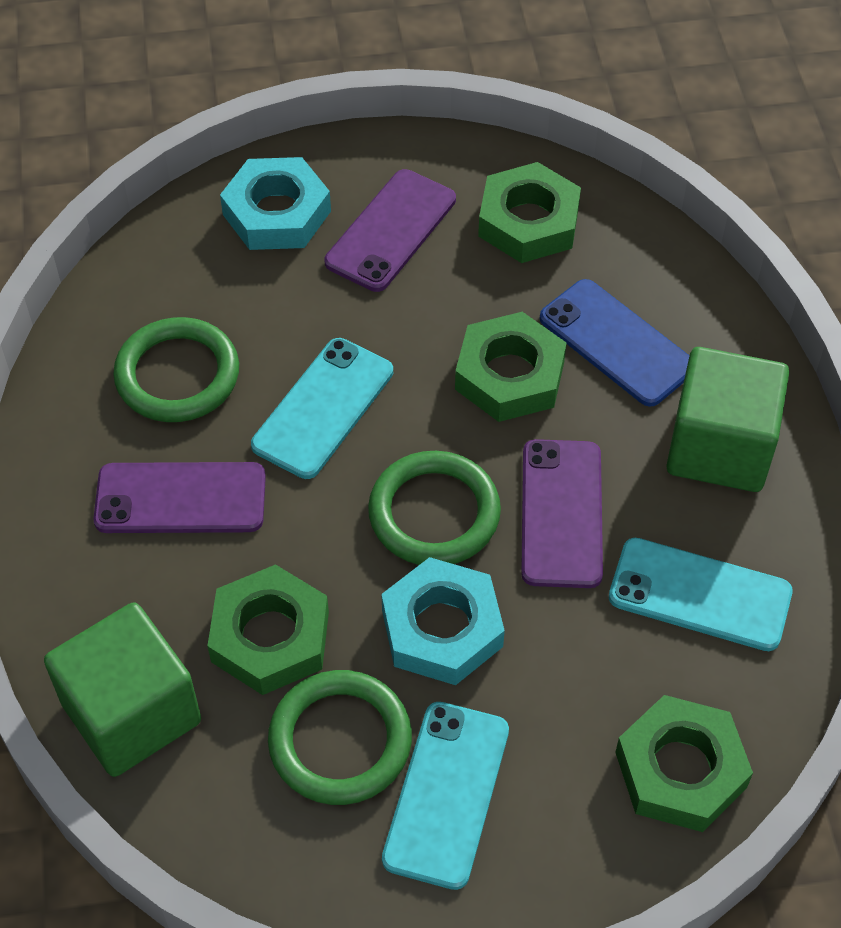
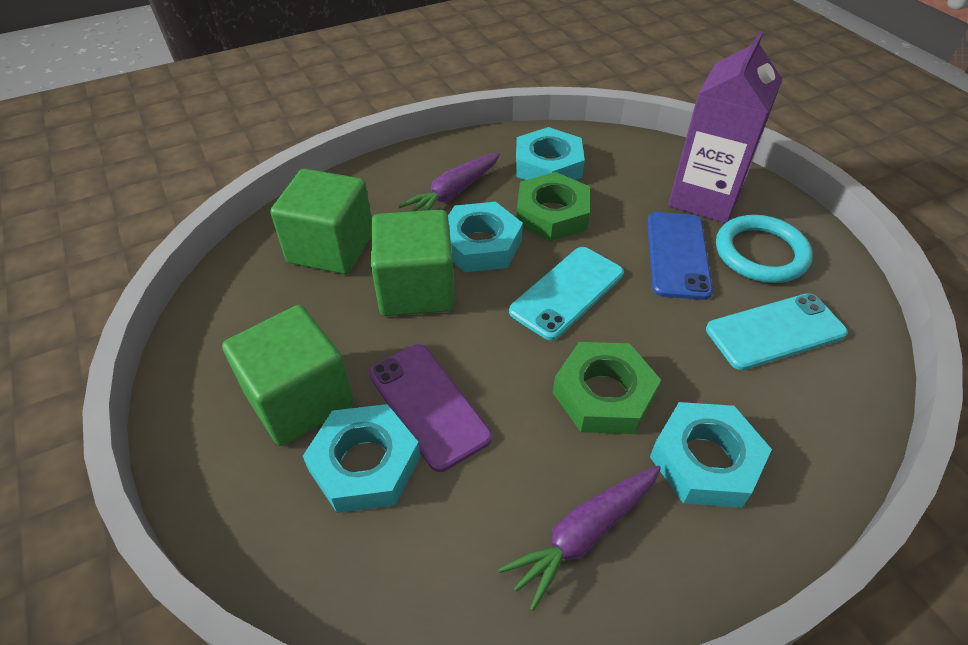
green cube: 2 -> 3
green nut: 4 -> 2
green ring: 3 -> 0
purple carrot: 0 -> 2
purple carton: 0 -> 1
purple phone: 3 -> 1
turquoise nut: 2 -> 4
turquoise phone: 3 -> 2
turquoise ring: 0 -> 1

